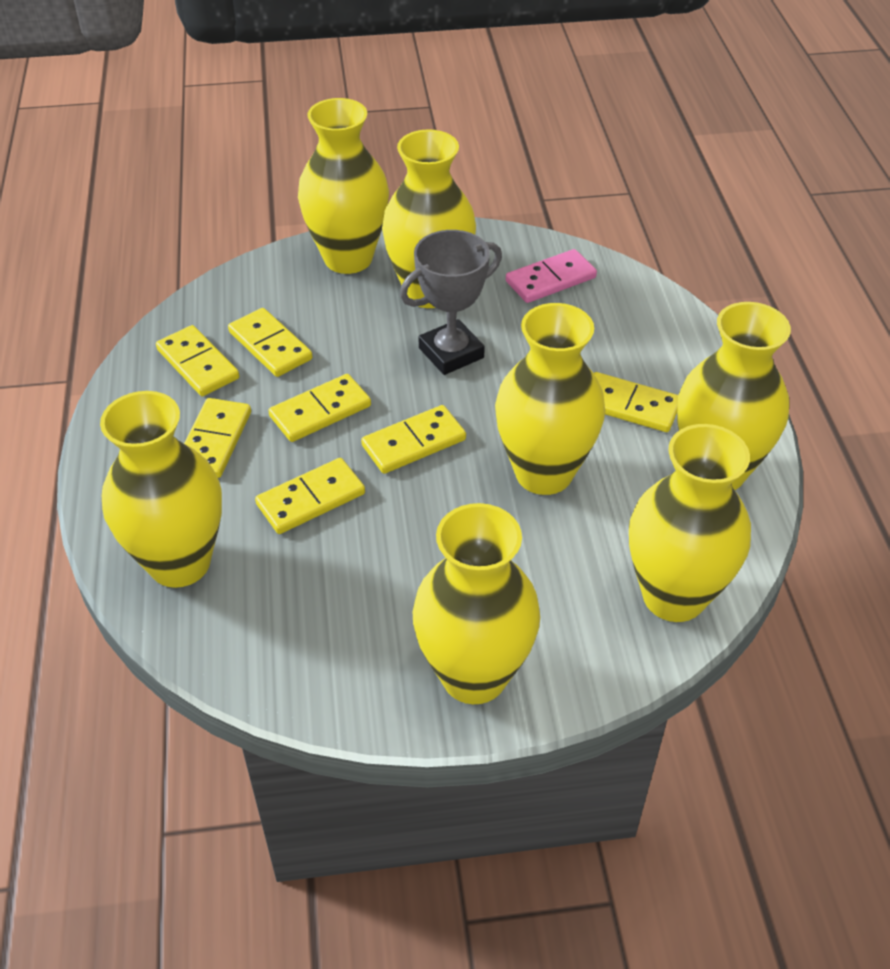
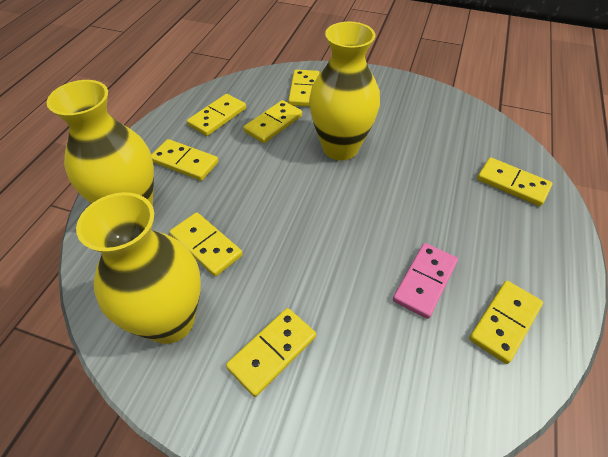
grey trophy: 1 -> 0
yellow domino: 7 -> 8
yellow vase: 7 -> 3

